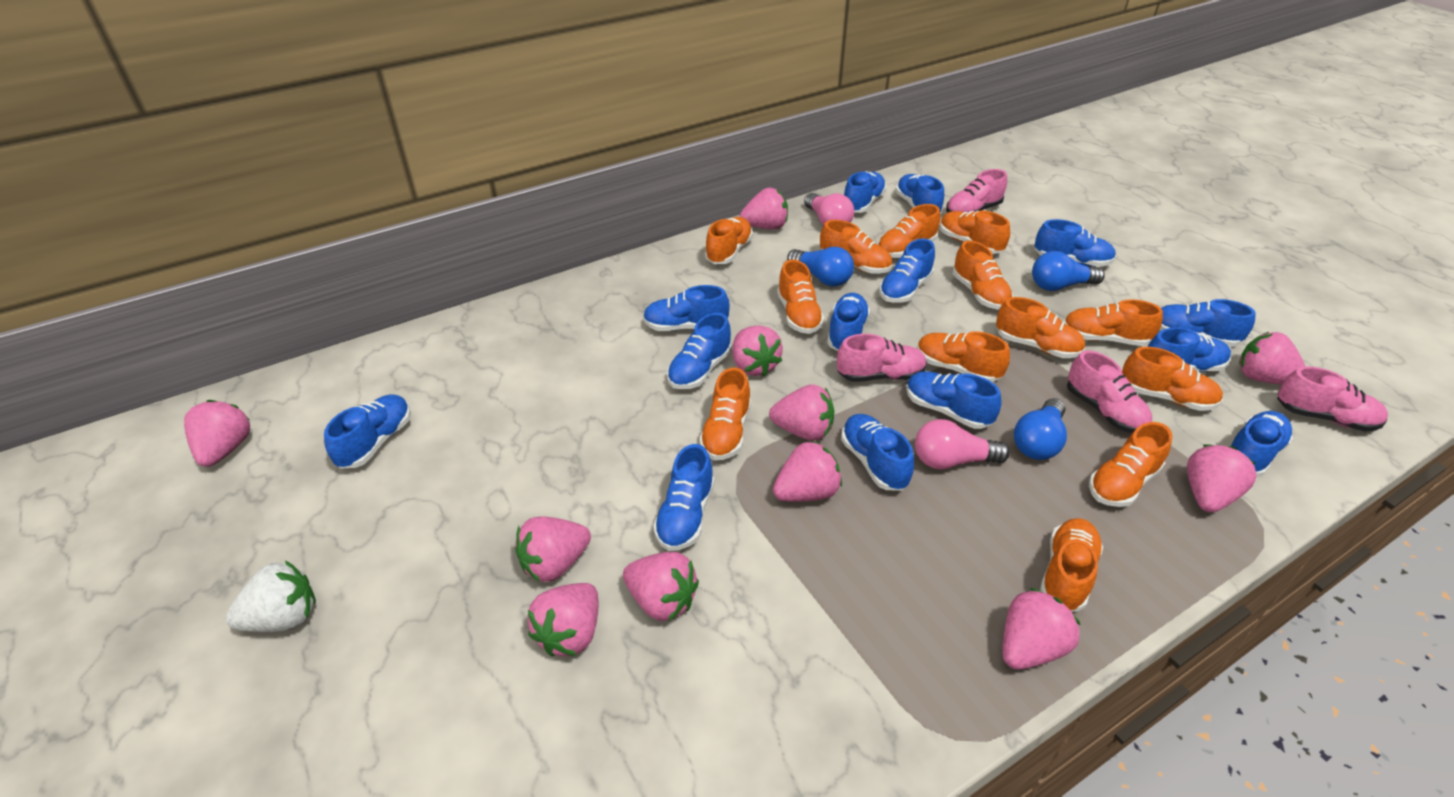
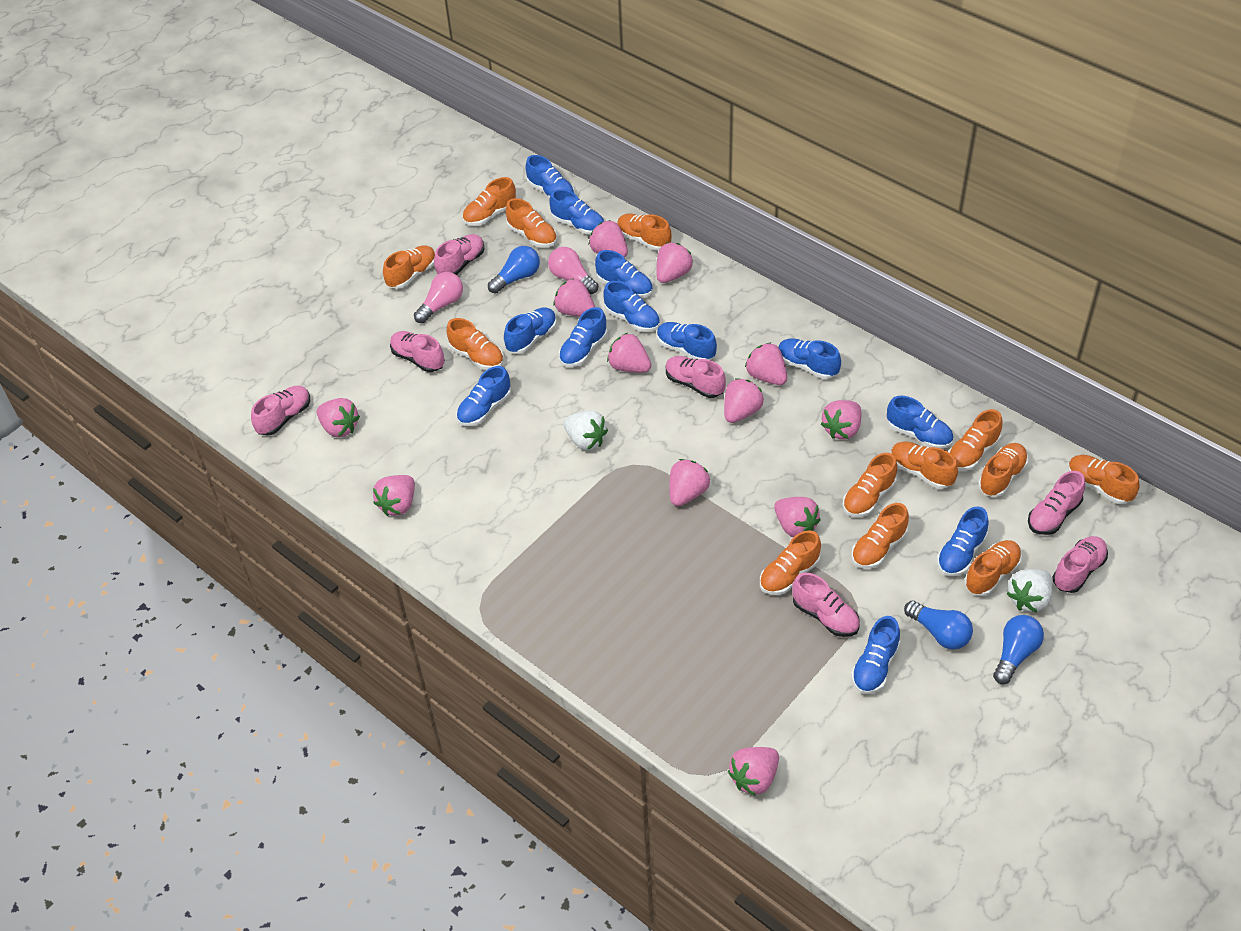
blue shoe: 14 -> 12
pink shoe: 4 -> 7
pink strawberry: 11 -> 12
white strawberry: 1 -> 2

